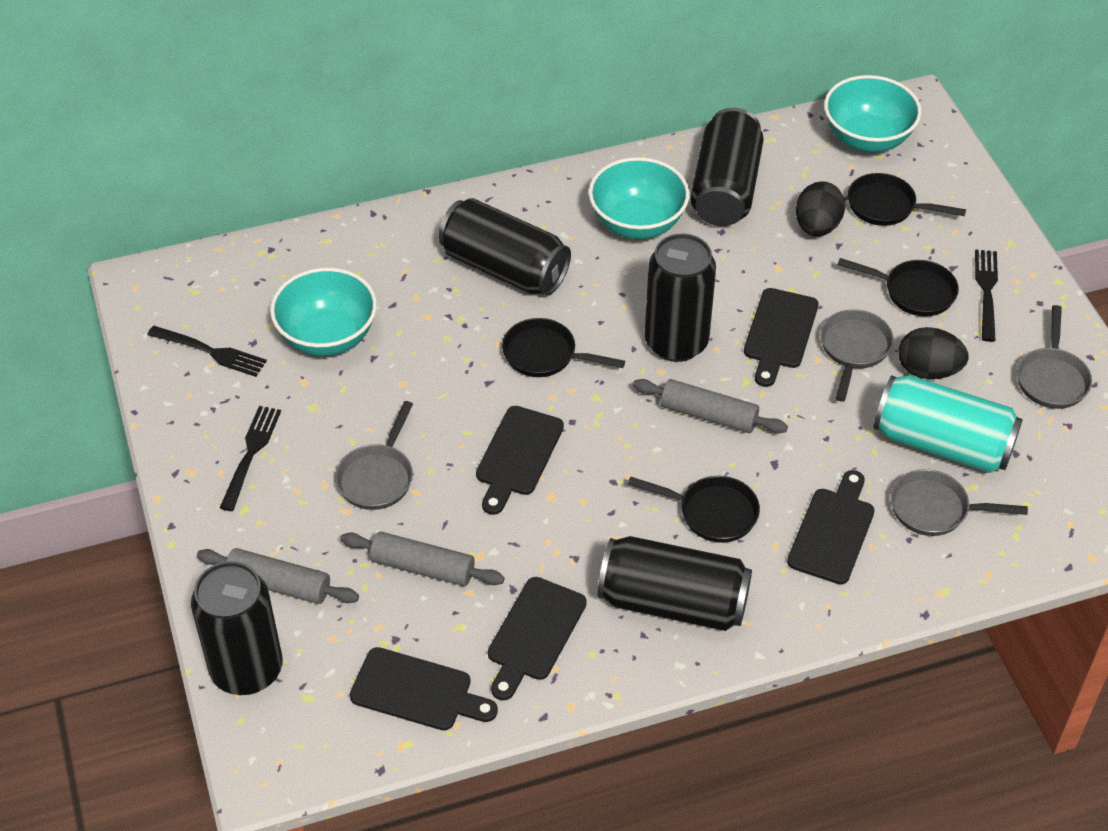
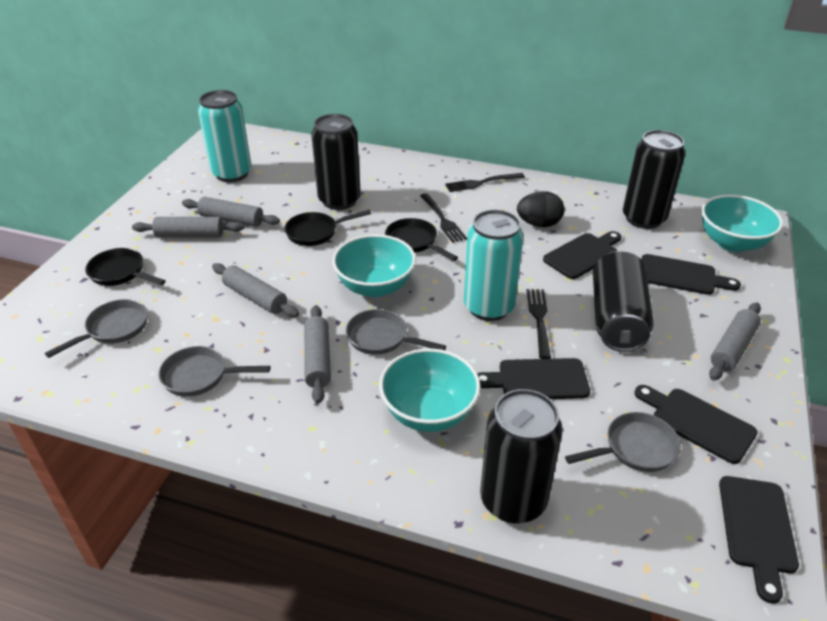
black can: 5 -> 4
black egg: 2 -> 1
black pan: 4 -> 3
grey rolling pin: 3 -> 5
turquoise can: 1 -> 2

